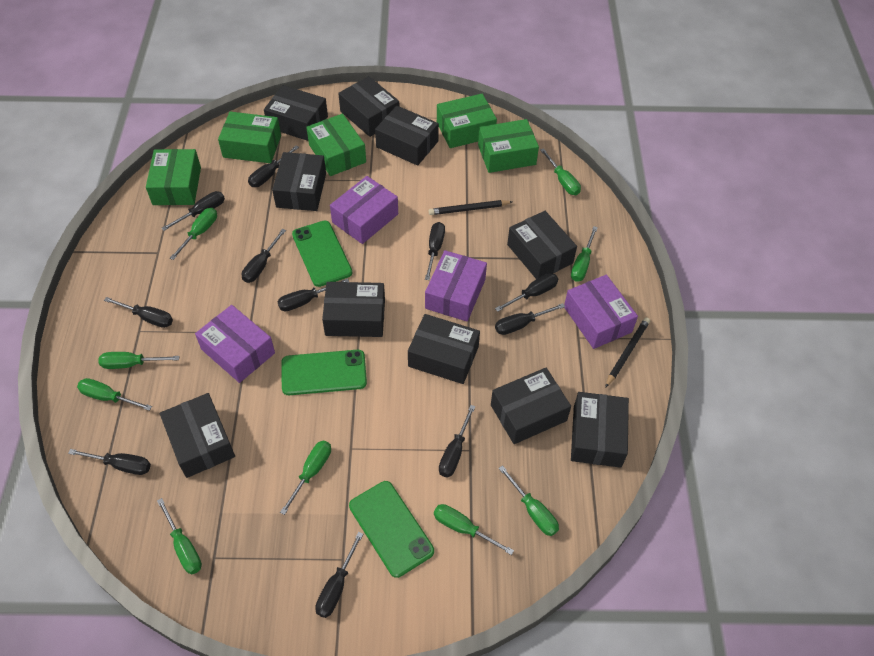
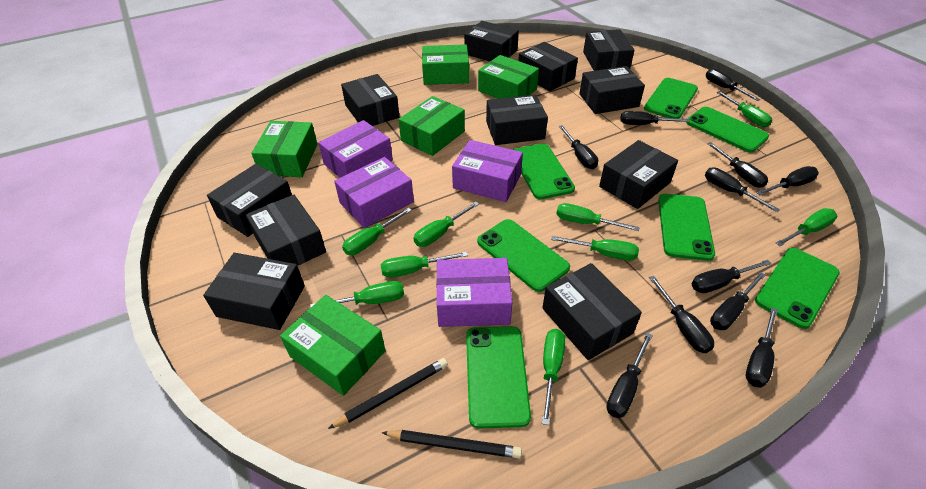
black box: 10 -> 11
green phone: 3 -> 7

